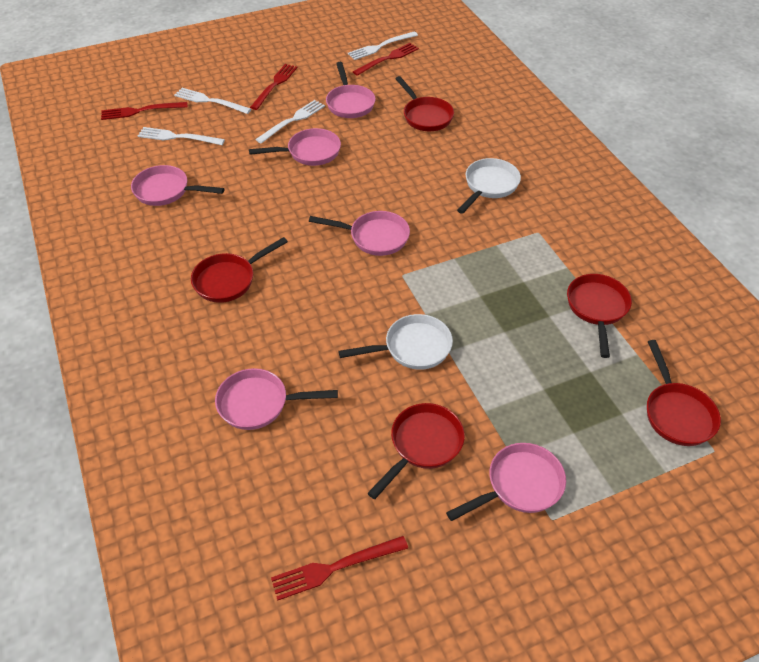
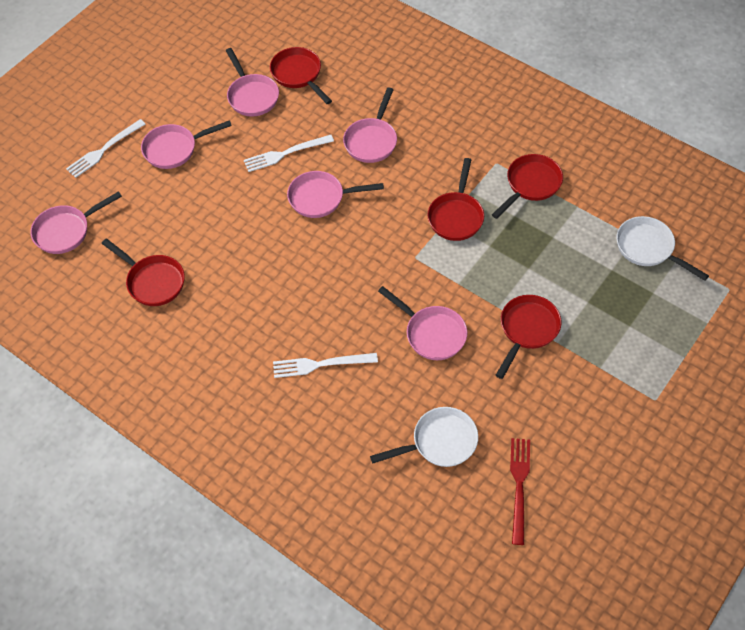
red fork: 4 -> 1
white fork: 4 -> 3

